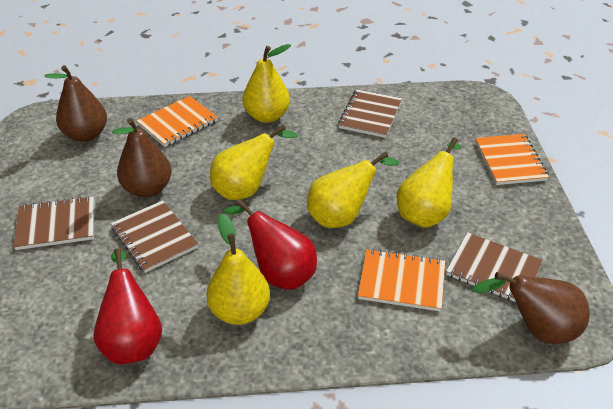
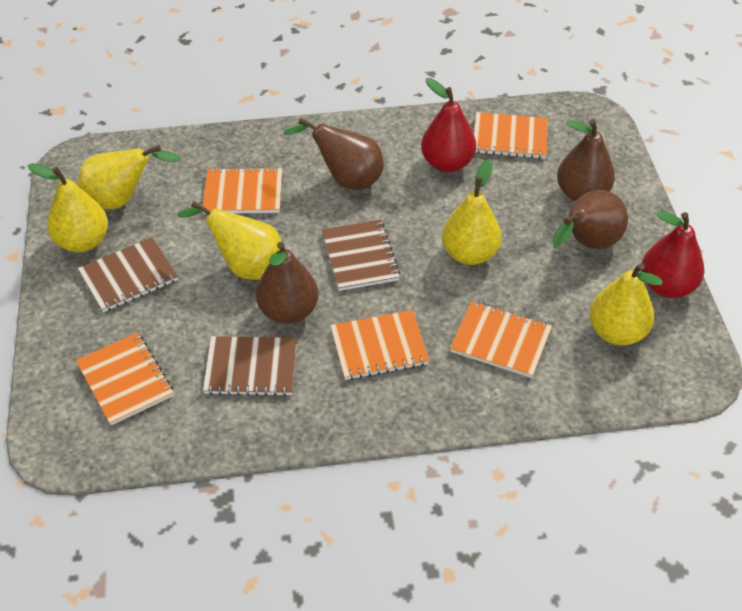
brown notebook: 4 -> 3
brown pear: 3 -> 4
orange notebook: 3 -> 5

